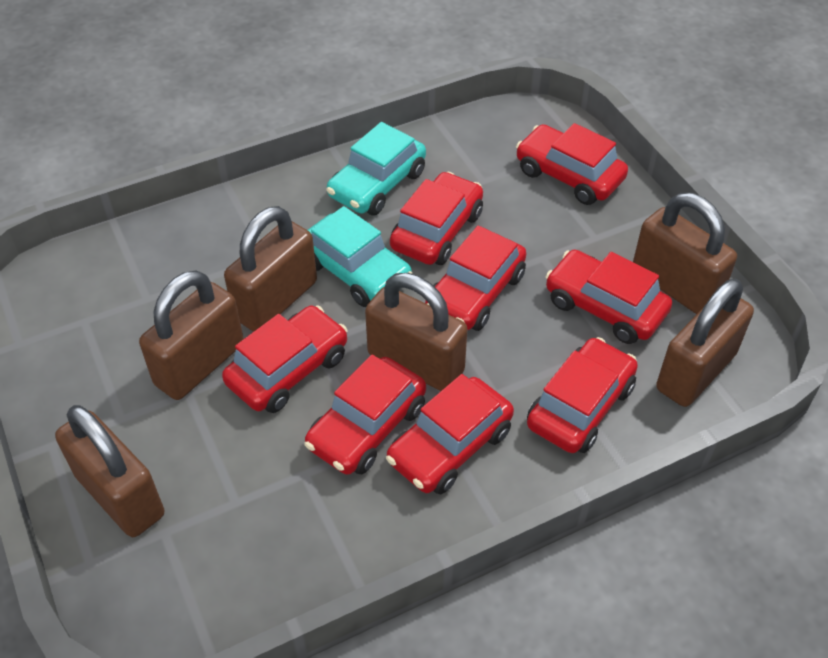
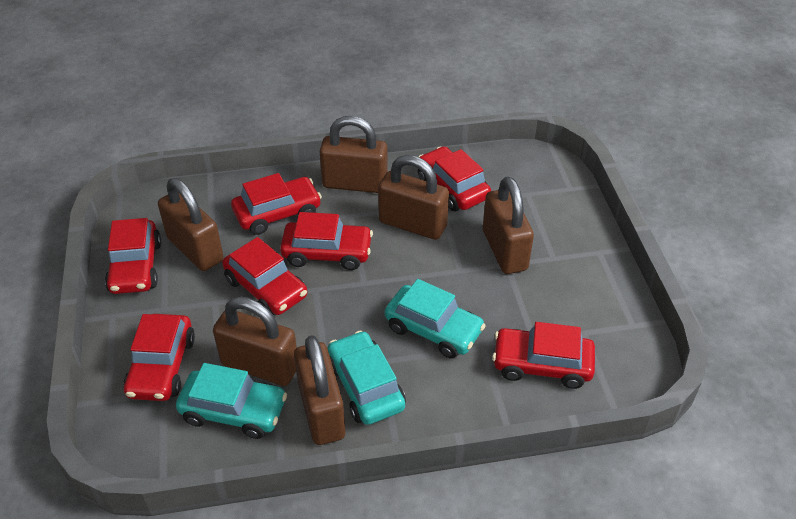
red car: 8 -> 7
turquoise car: 2 -> 3

